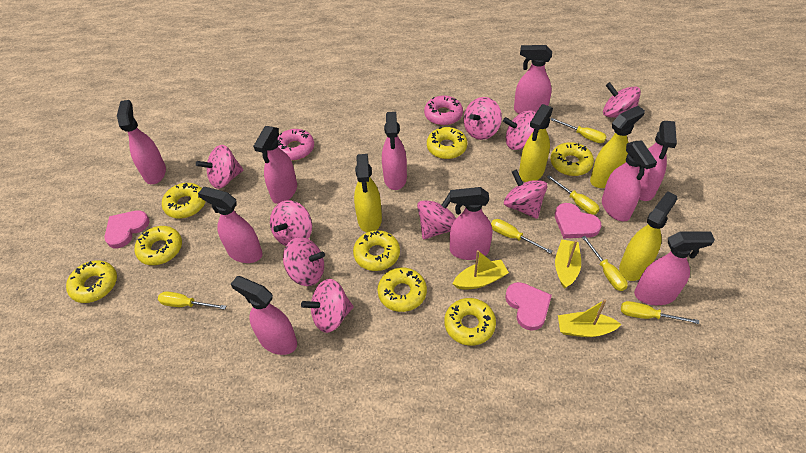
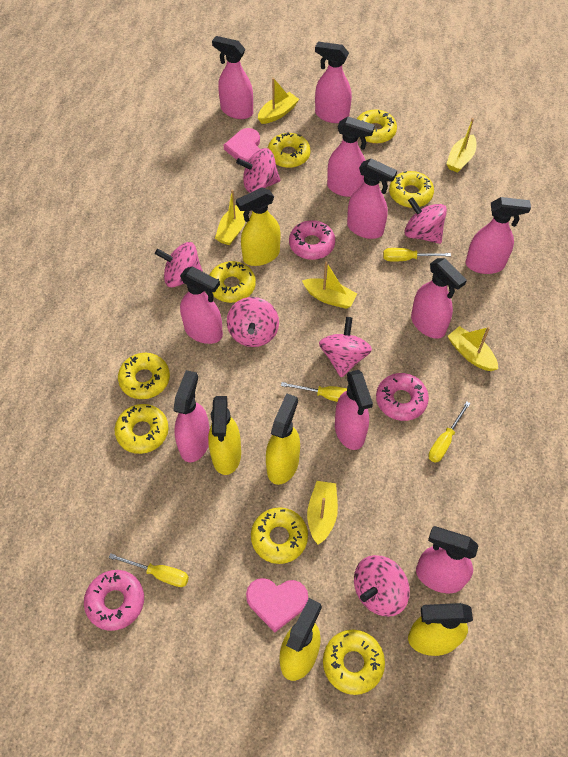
pink donut: 2 -> 3
pink heart: 3 -> 2
pink spinning top: 9 -> 6
yellow boat: 3 -> 6
yellow screwdriver: 6 -> 4
yellow spray bottle: 4 -> 5

